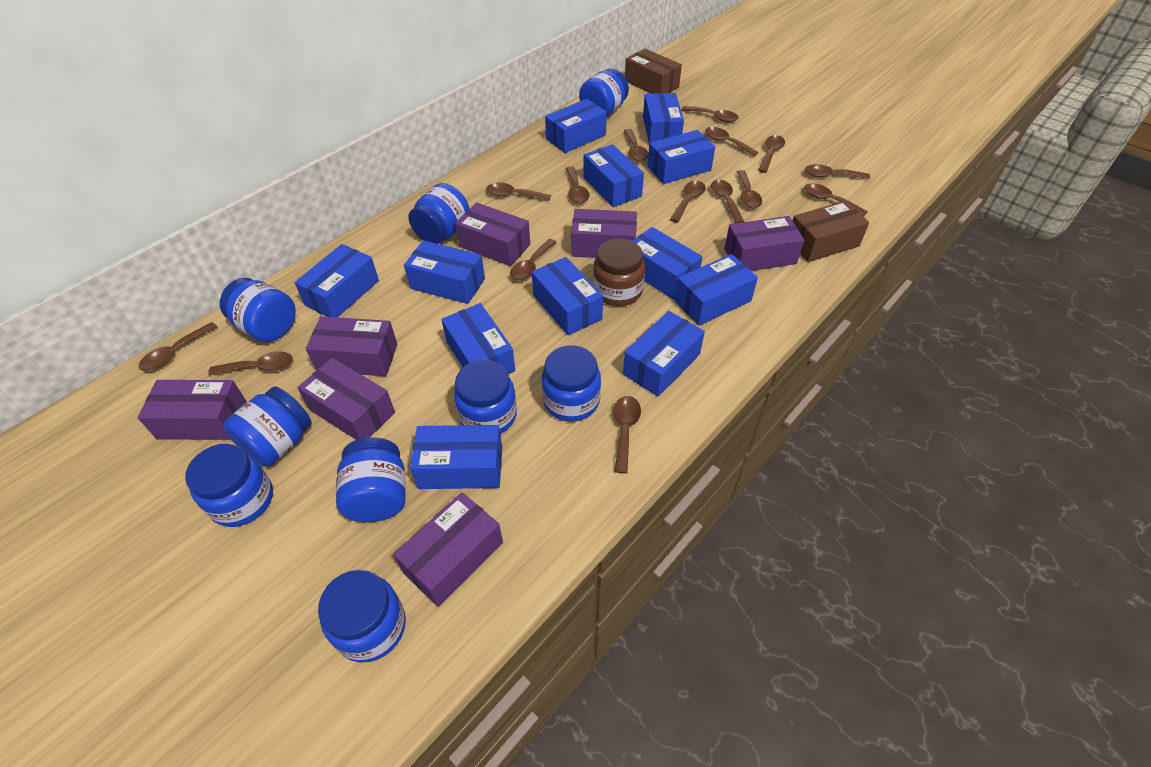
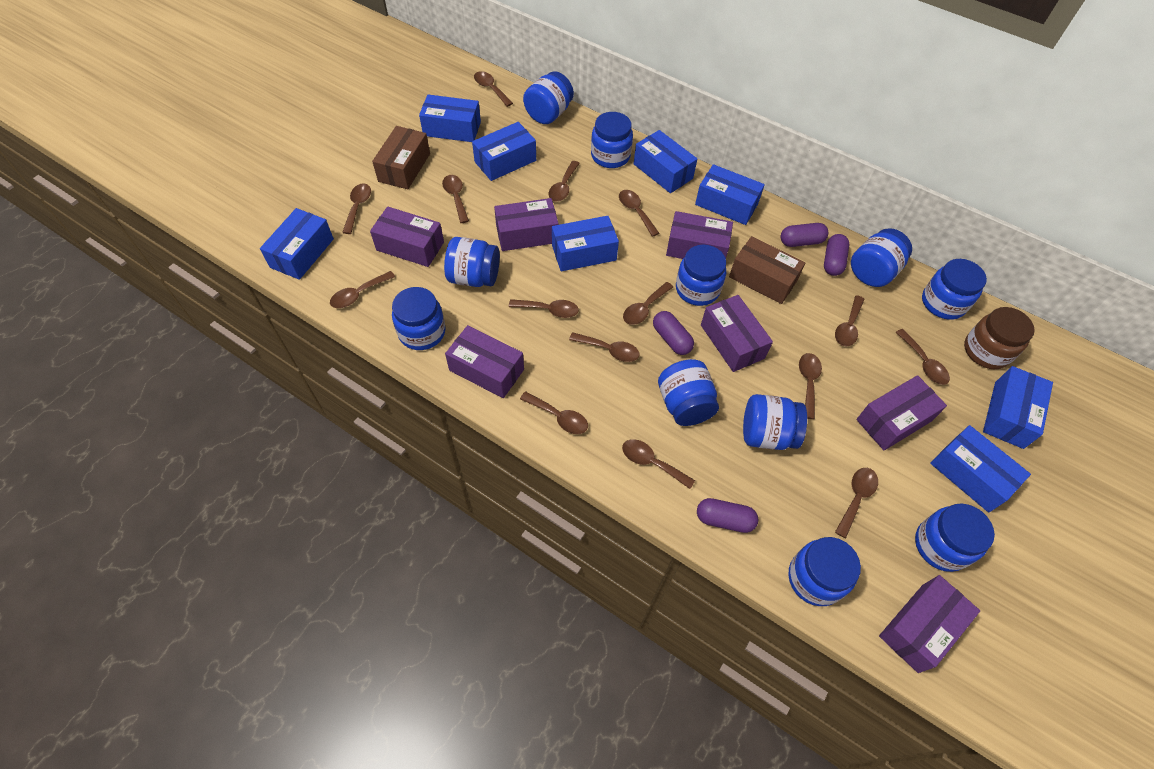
blue box: 12 -> 8
blue jar: 9 -> 11
purple capsule: 0 -> 4

